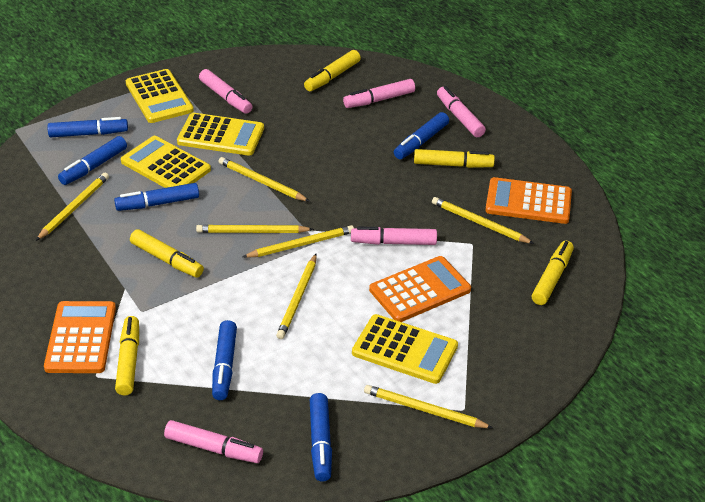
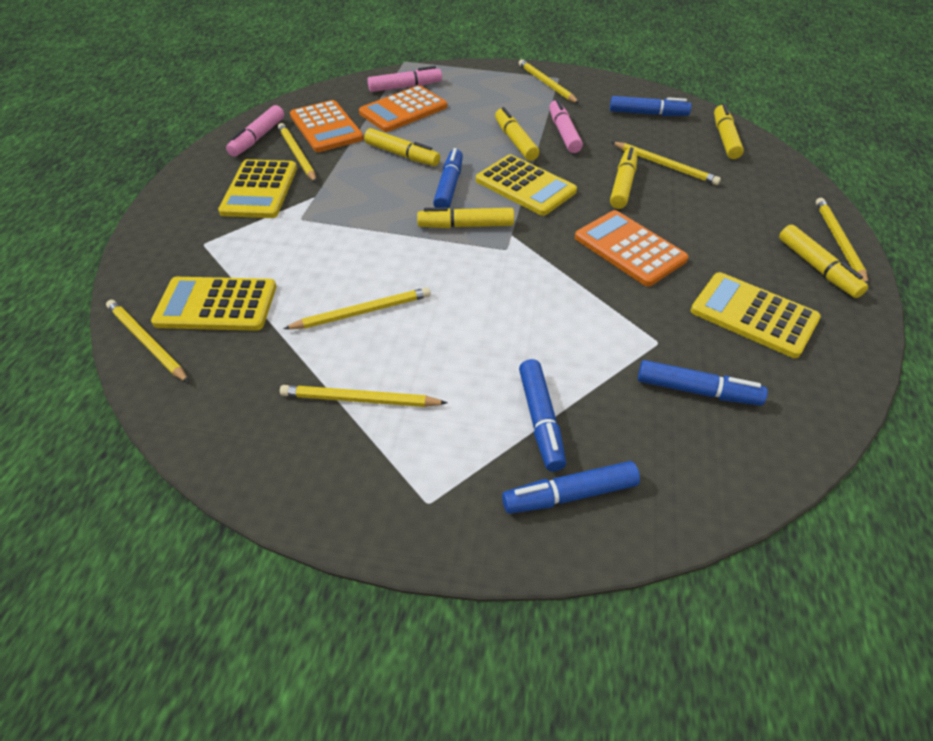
blue marker: 6 -> 5
pink marker: 5 -> 3
yellow marker: 5 -> 6

